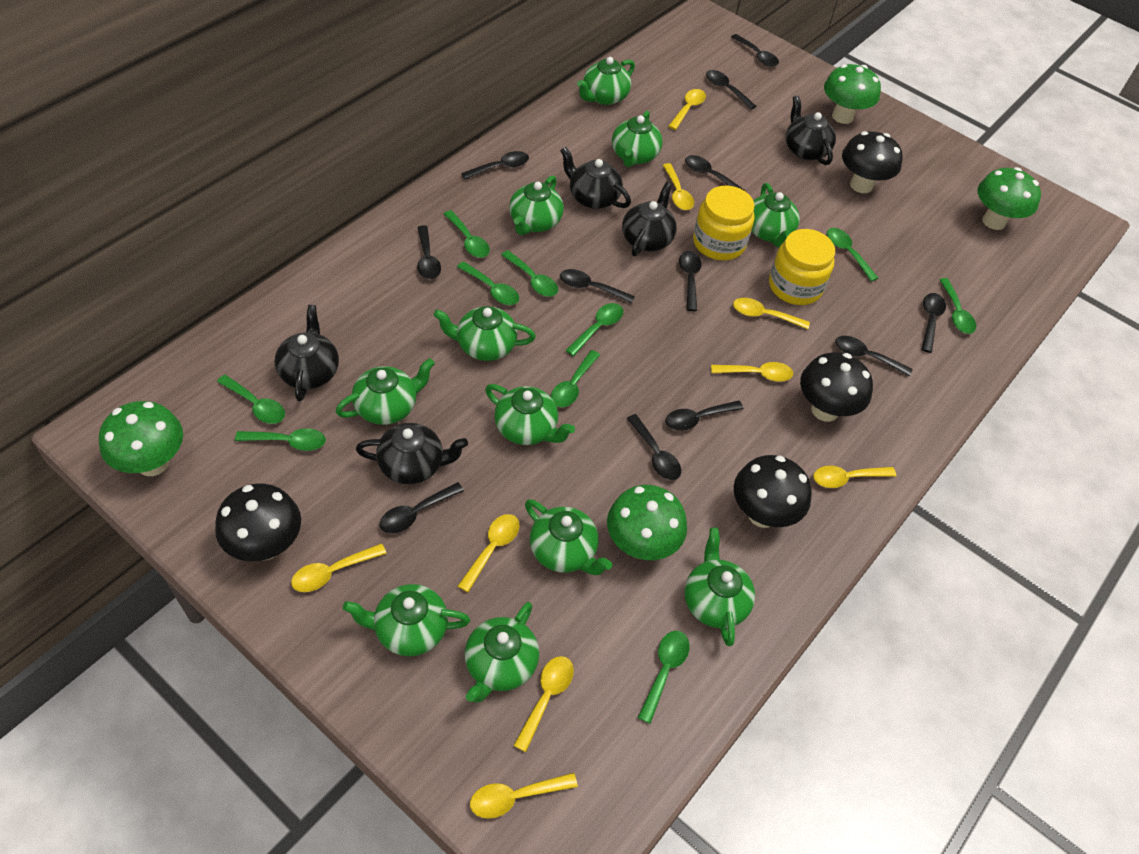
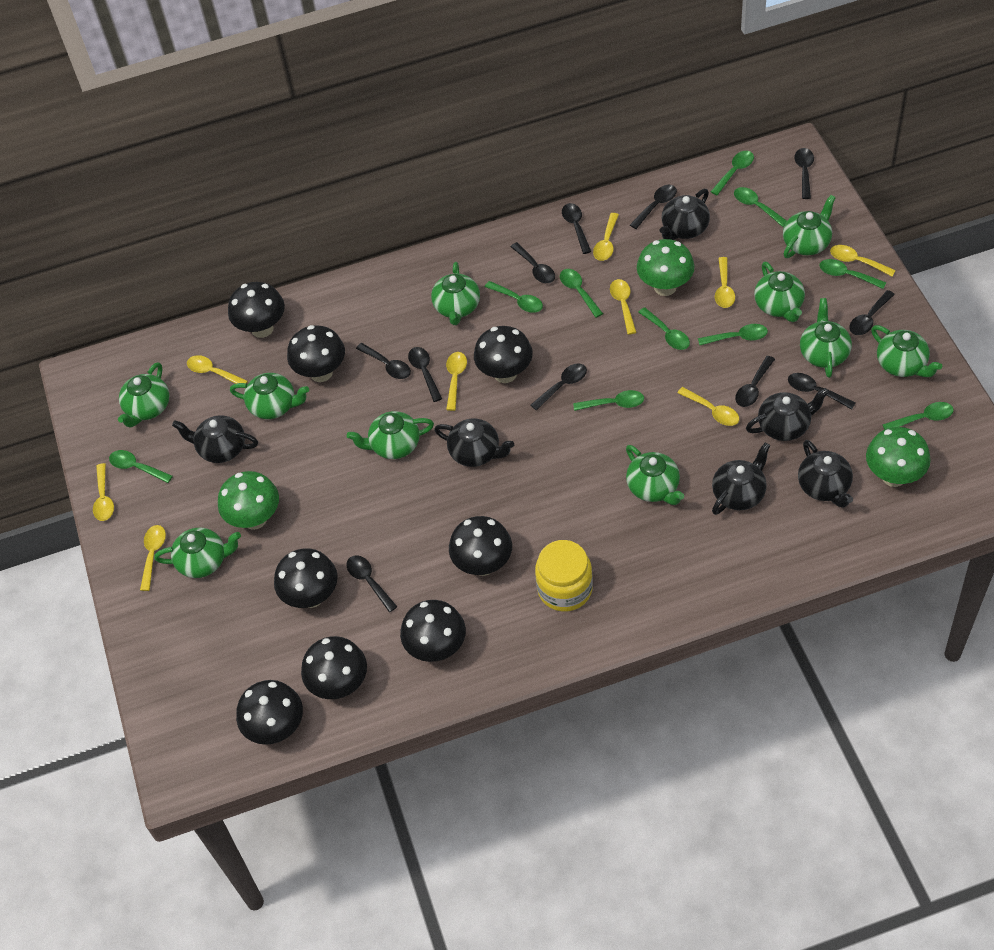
black mushroom: 4 -> 8
black spoon: 12 -> 11
black teapot: 5 -> 6
green mushroom: 4 -> 3
green teapot: 11 -> 10
yellow jar: 2 -> 1

